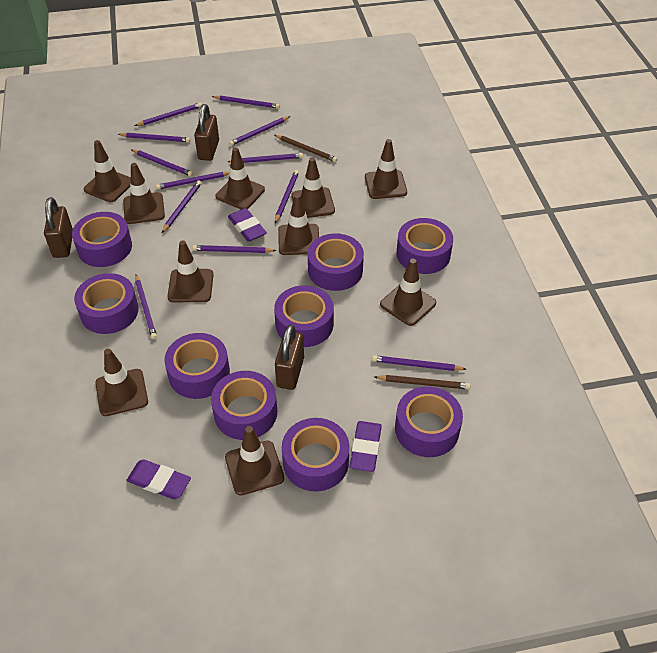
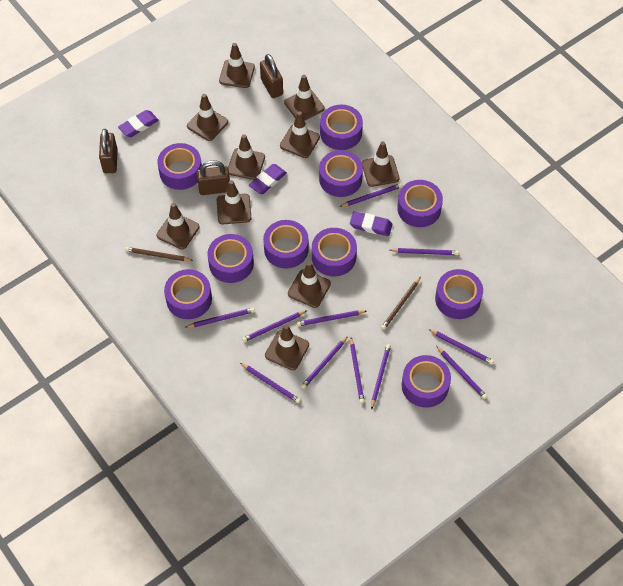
purple pencil: 12 -> 11
purple tape: 9 -> 10

